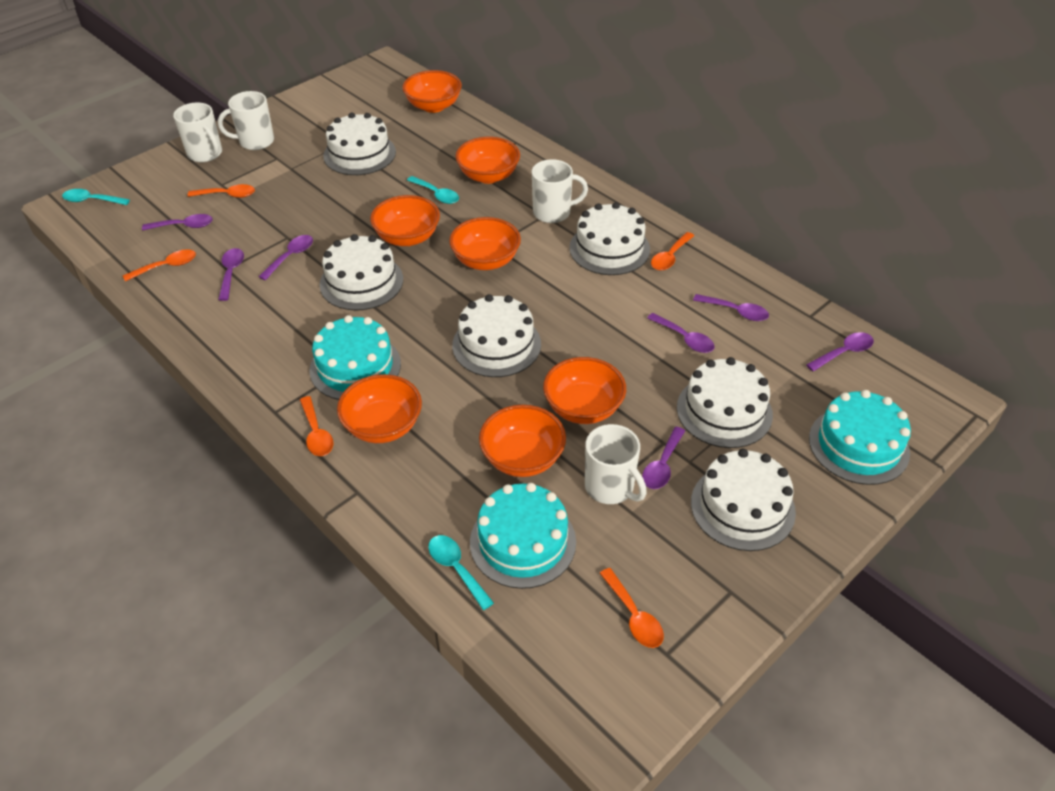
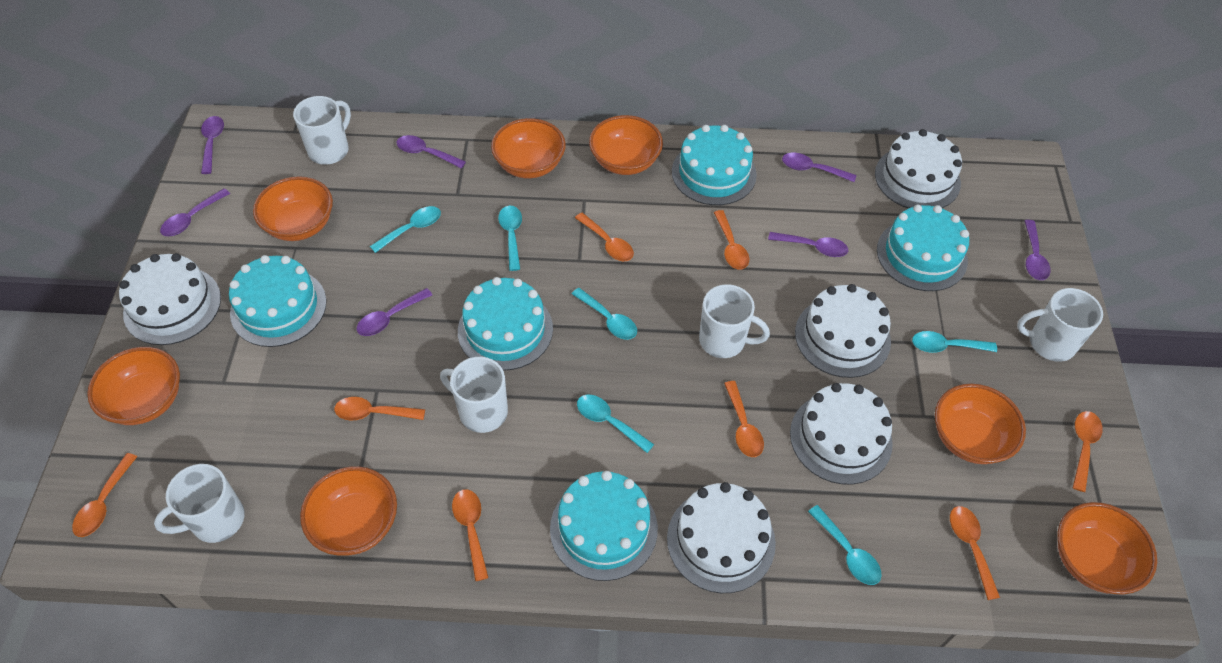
orange spoon: 5 -> 8
turquoise cake: 3 -> 5
turquoise spoon: 3 -> 6
white cake: 6 -> 5
white mug: 4 -> 5

